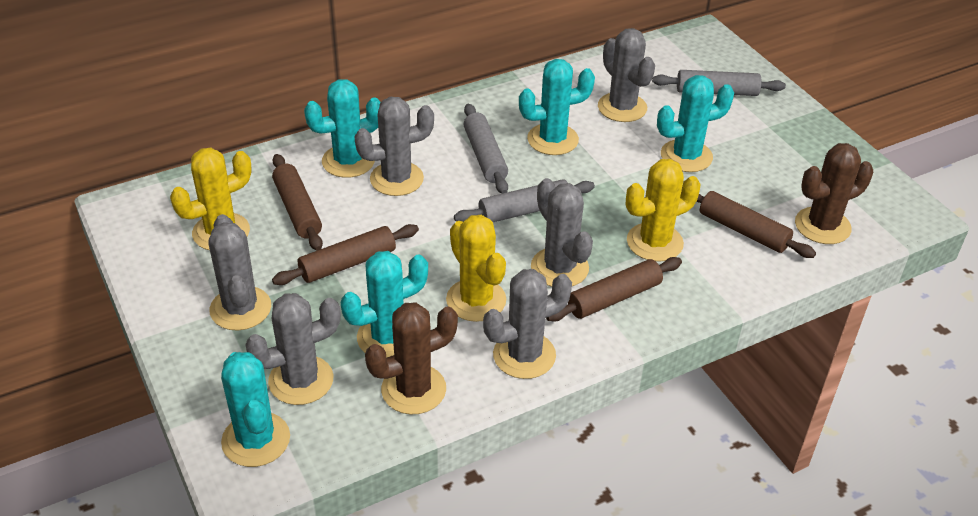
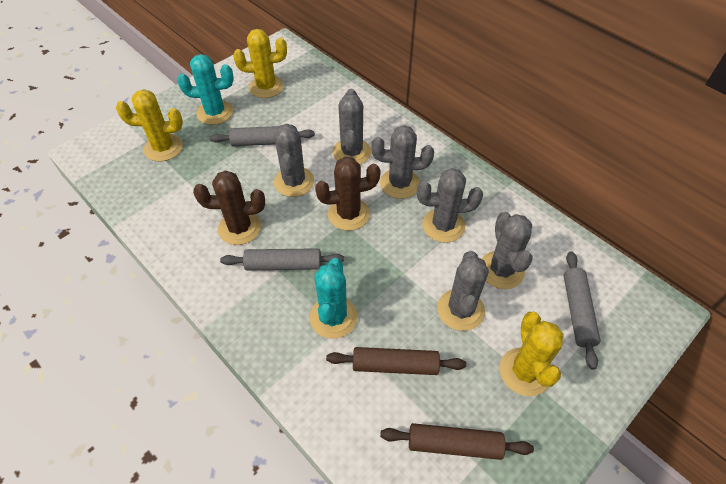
brown rolling pin: 4 -> 2
turquoise cactus: 5 -> 2

